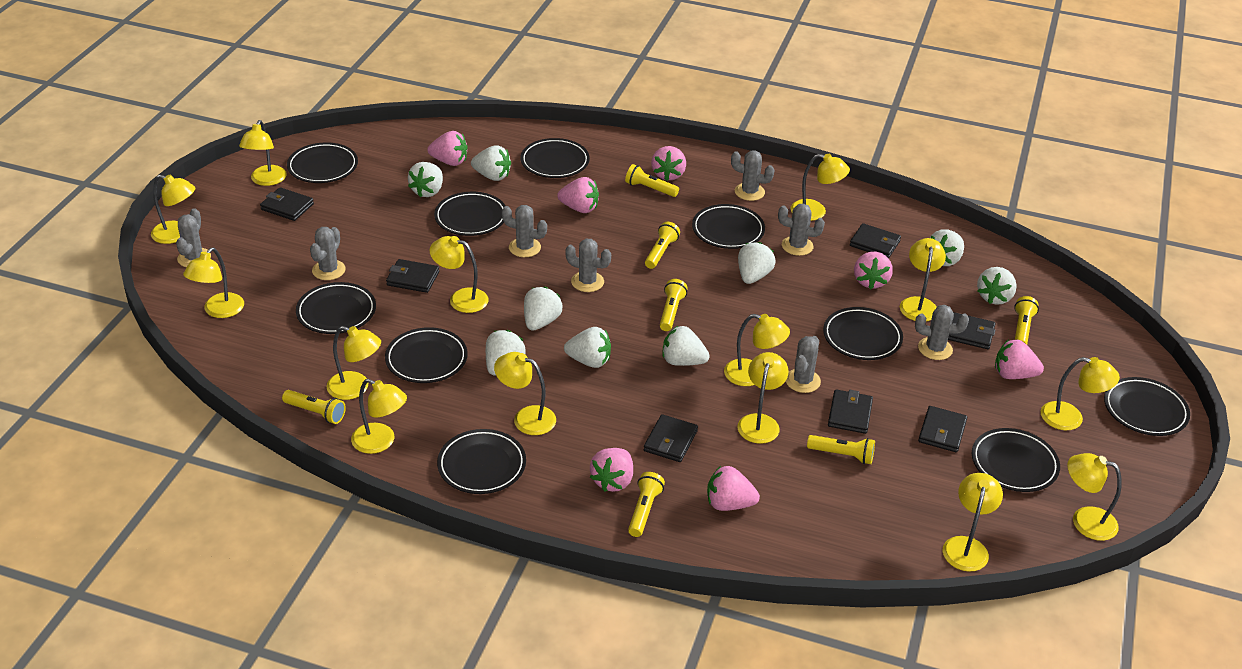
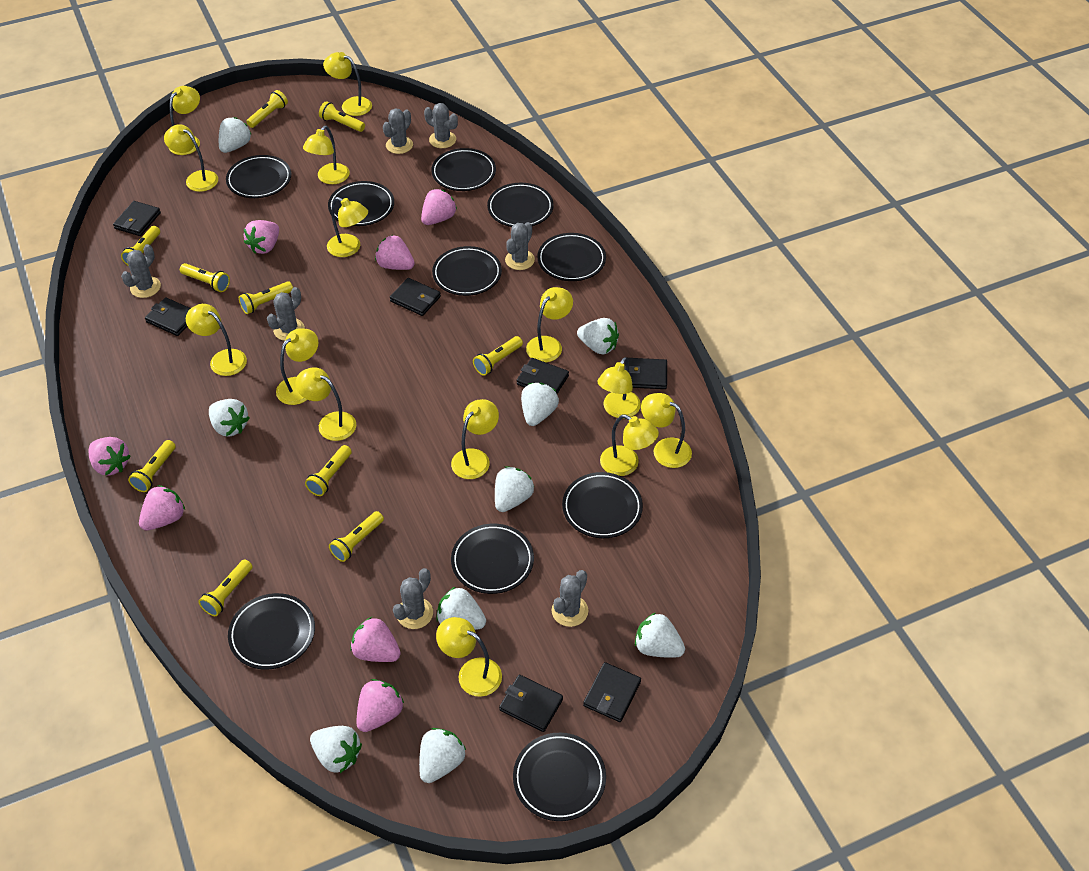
grey cactus: 8 -> 7
yellow flashlight: 7 -> 10

